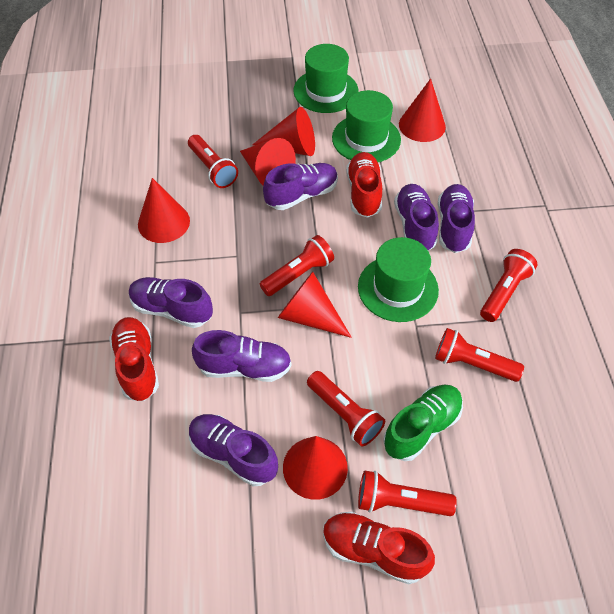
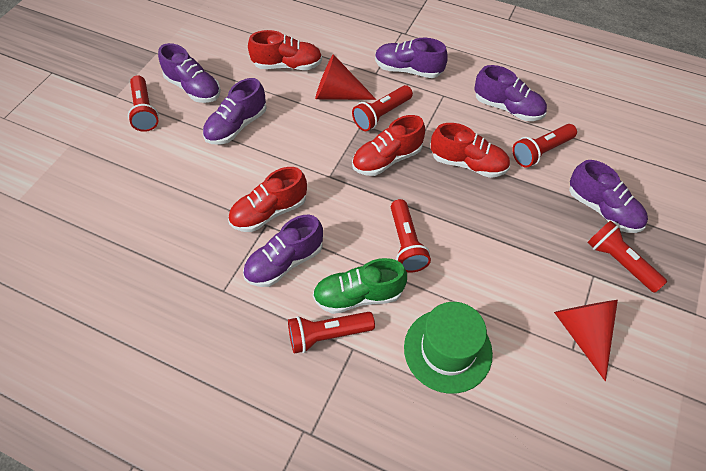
green hat: 3 -> 1
red cone: 6 -> 2
red shoe: 3 -> 4

